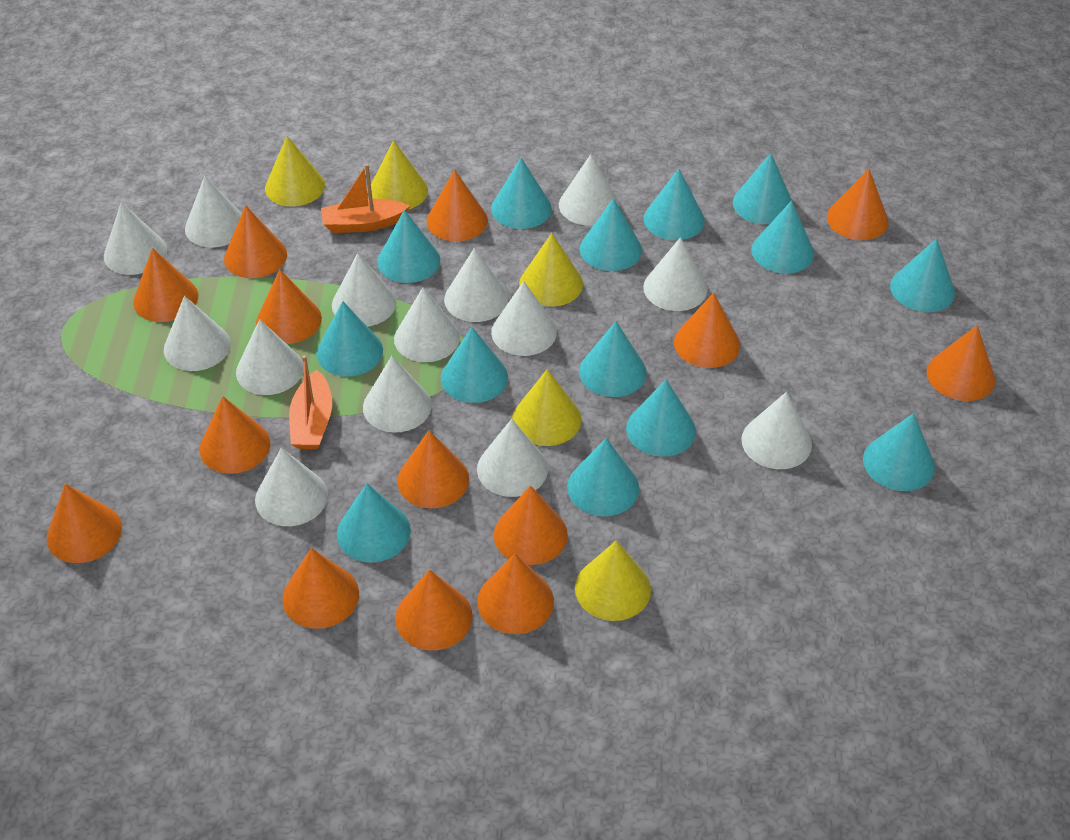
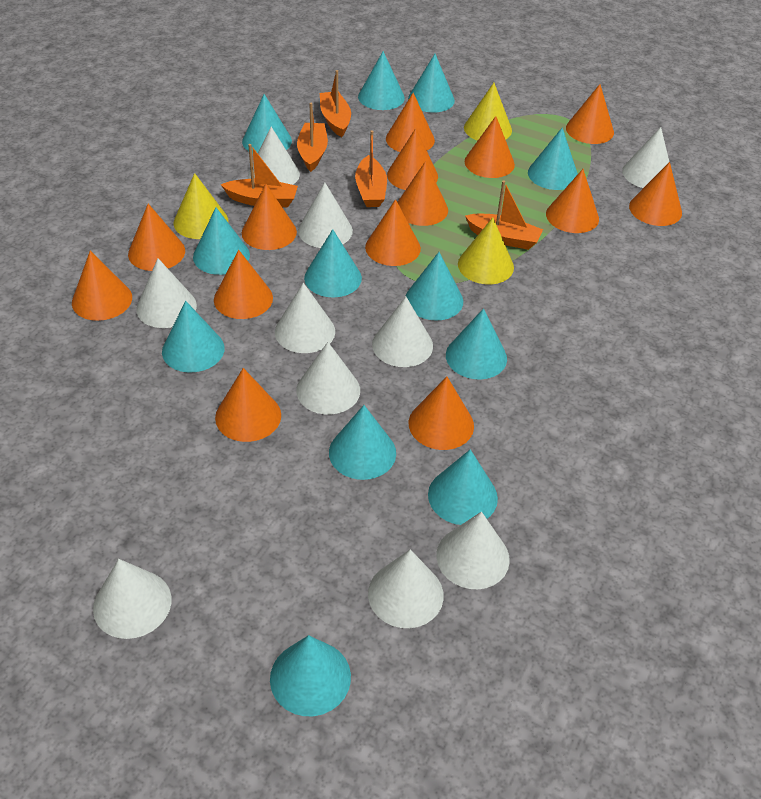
orange boat: 2 -> 5
turquoise cone: 14 -> 12
white cone: 14 -> 10
yellow cone: 5 -> 3

